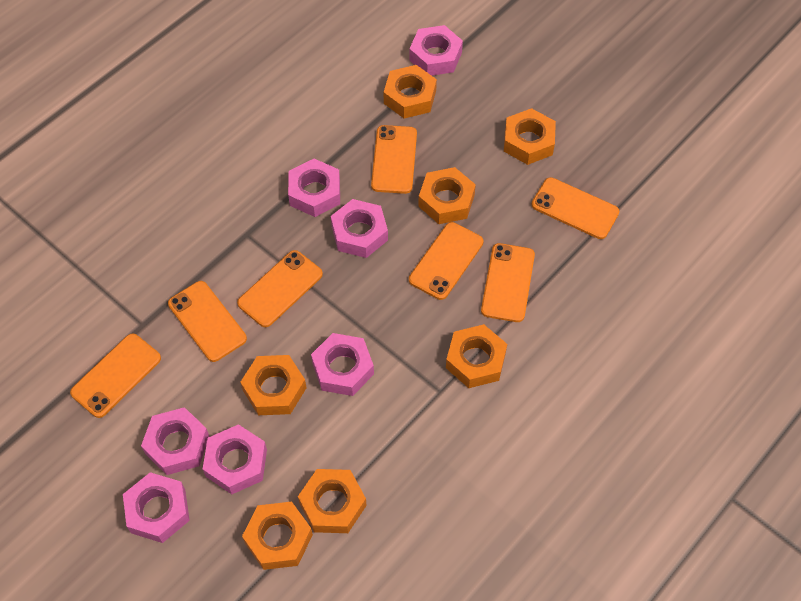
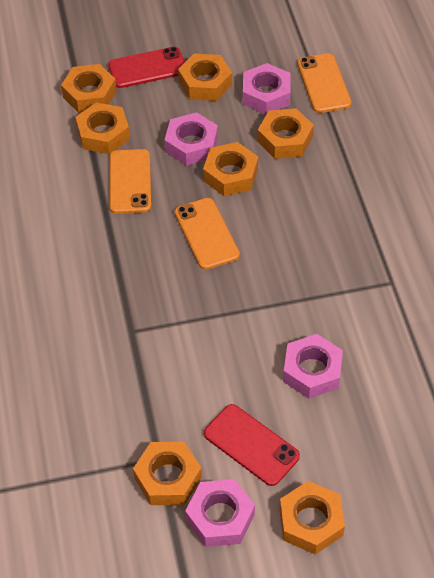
orange phone: 7 -> 3
pink nut: 7 -> 4
red phone: 0 -> 2

